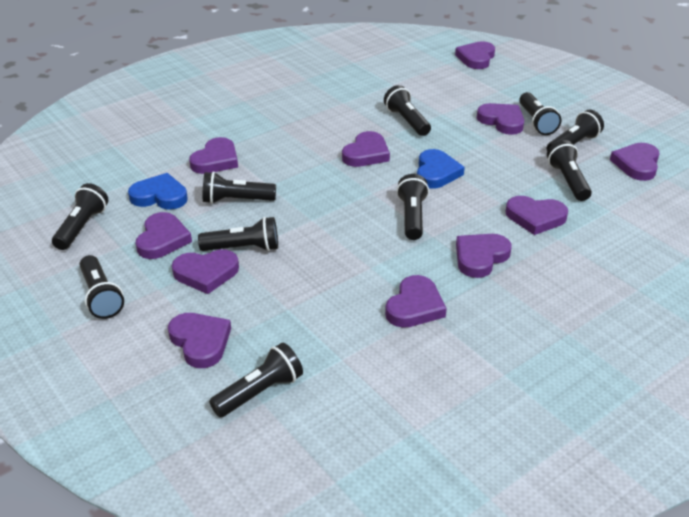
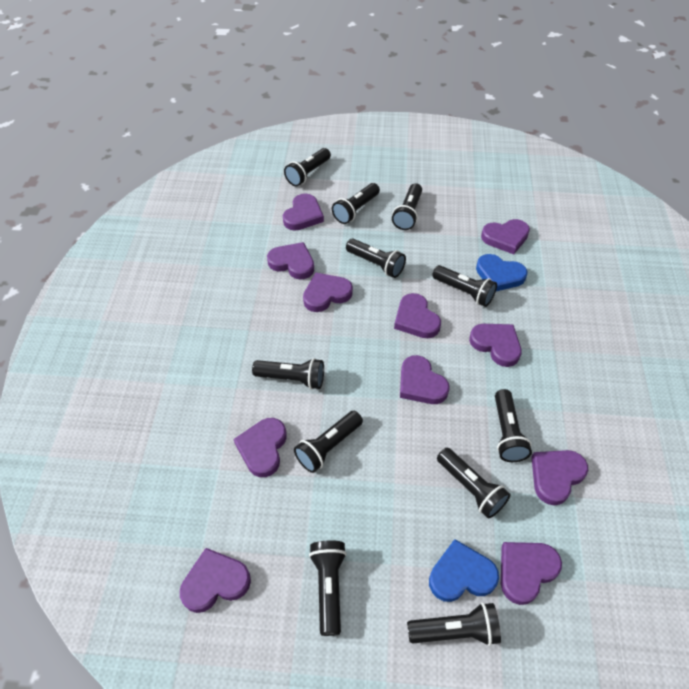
black flashlight: 10 -> 11

